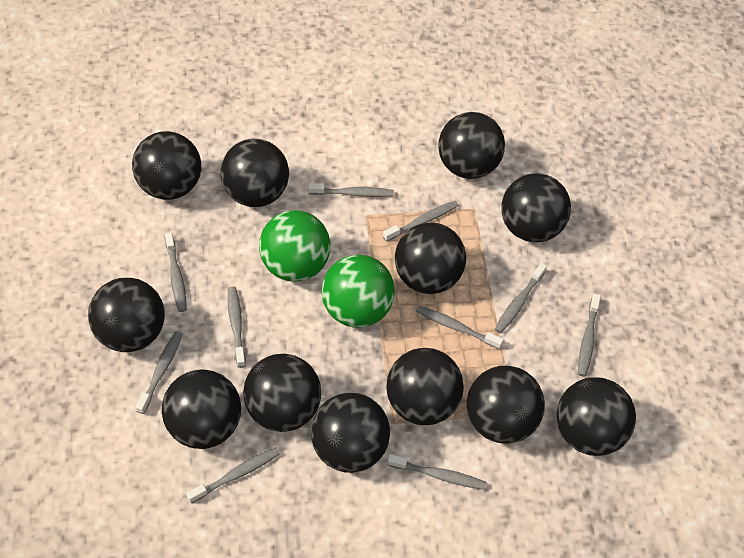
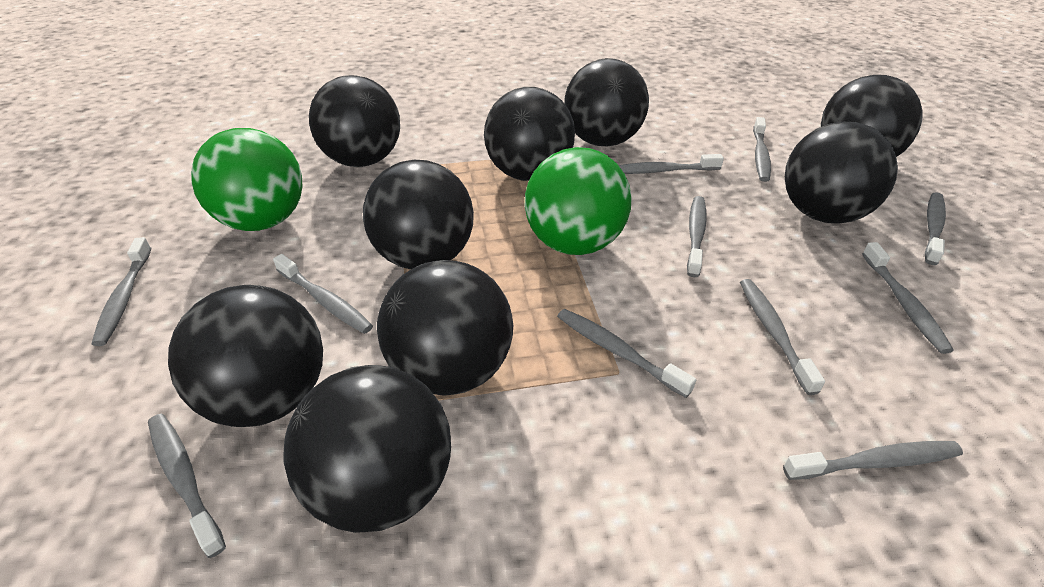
black ball: 12 -> 9
grey toothbrush: 10 -> 11

